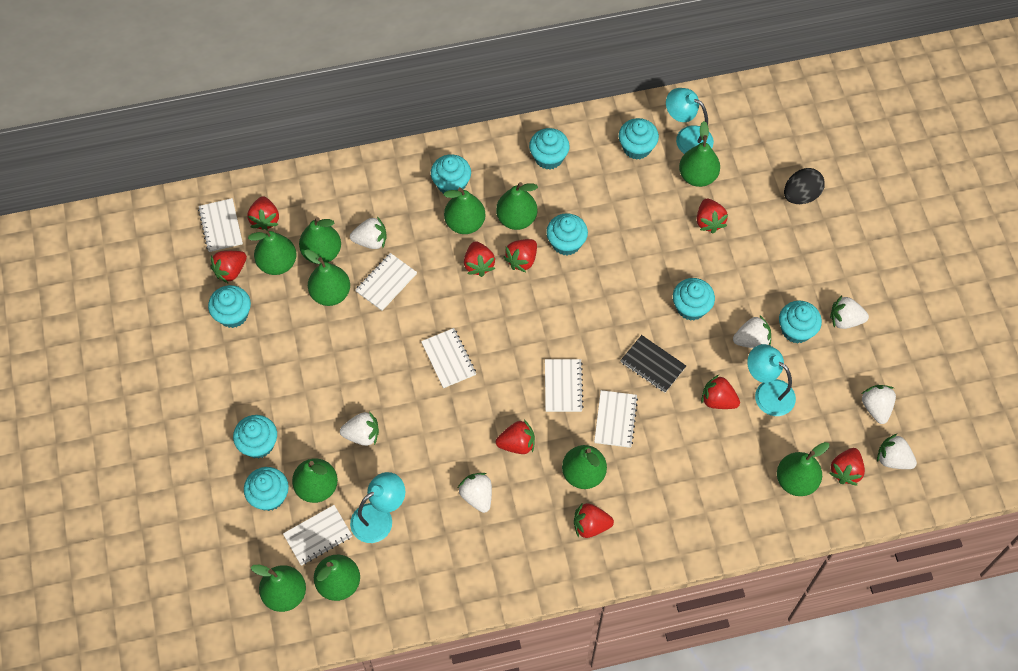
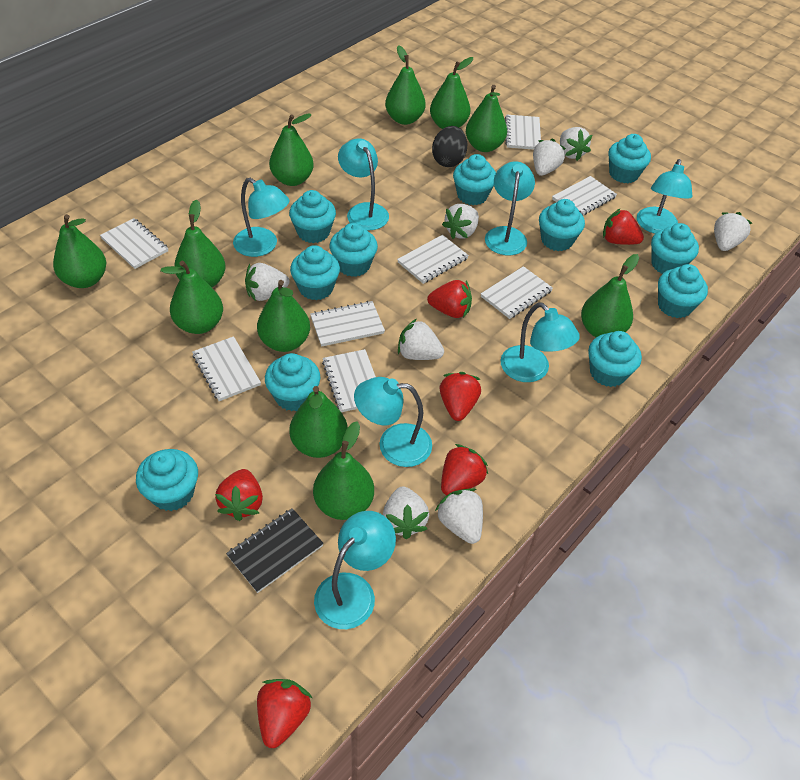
red strawberry: 9 -> 6
turquoise cupcake: 9 -> 11
turquoise lamp: 3 -> 7
white notebook: 6 -> 8
white strawberry: 7 -> 8

